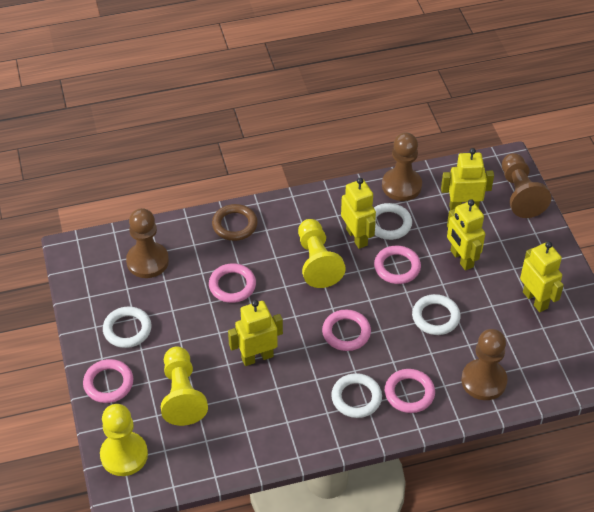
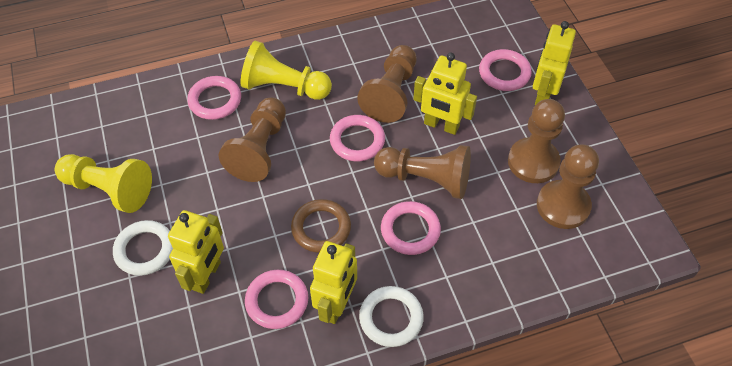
brown pawn: 4 -> 5
white ring: 4 -> 2
yellow pawn: 3 -> 2
yellow robot: 5 -> 4

